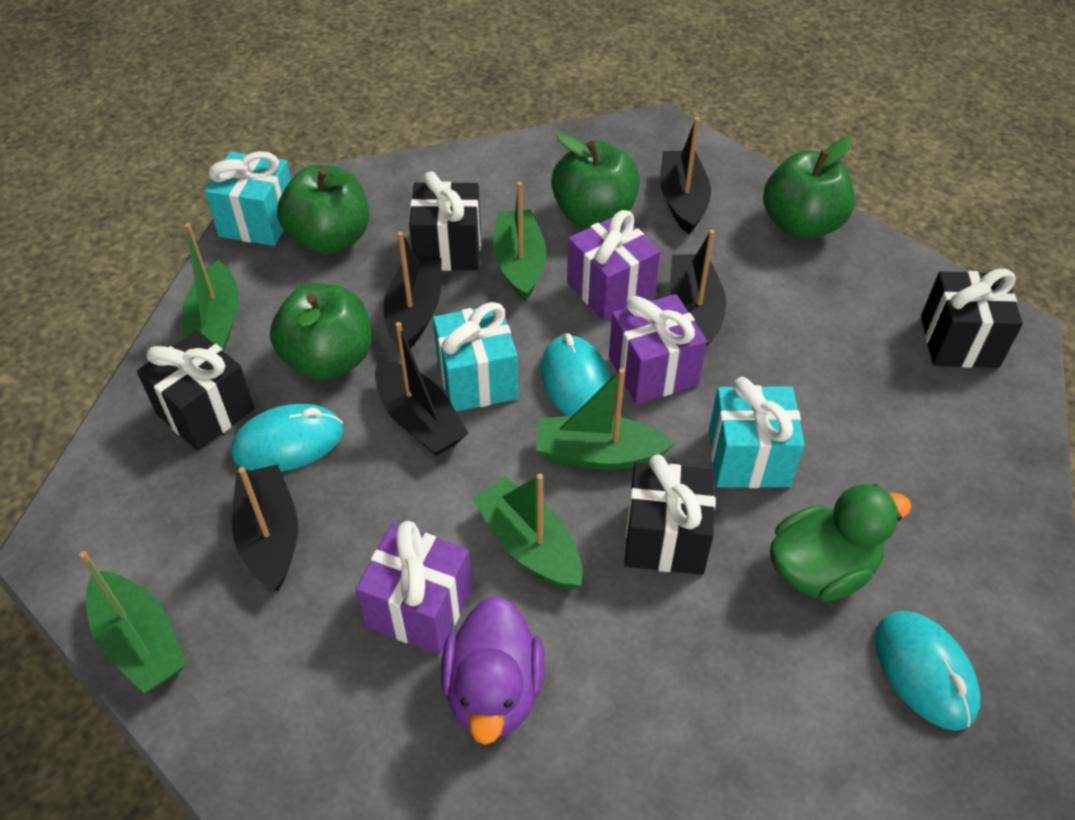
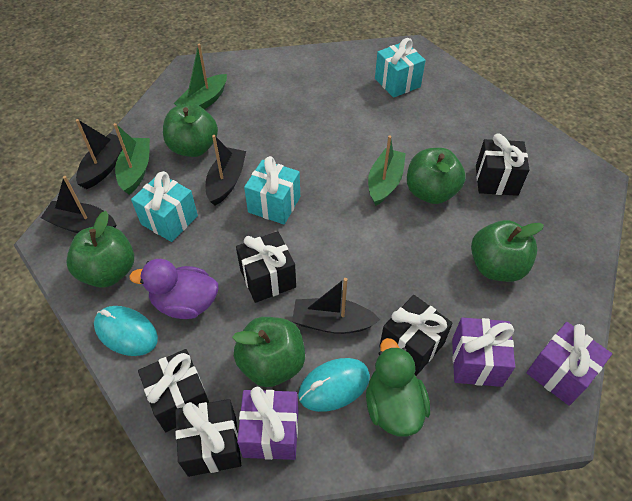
black boat: 5 -> 4
black gift: 4 -> 5
green apple: 4 -> 5
green boat: 5 -> 3
turquoise mouse: 3 -> 2

